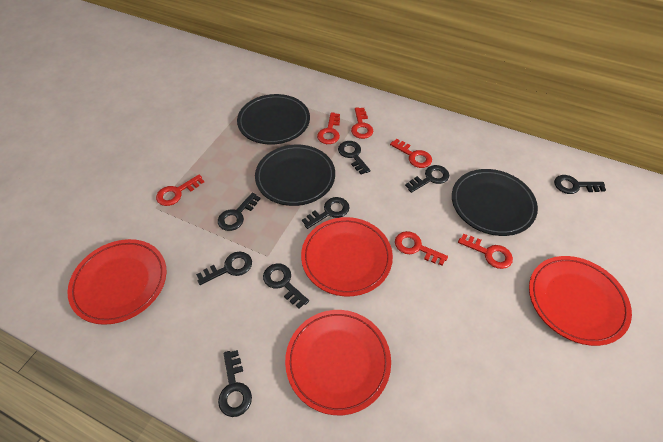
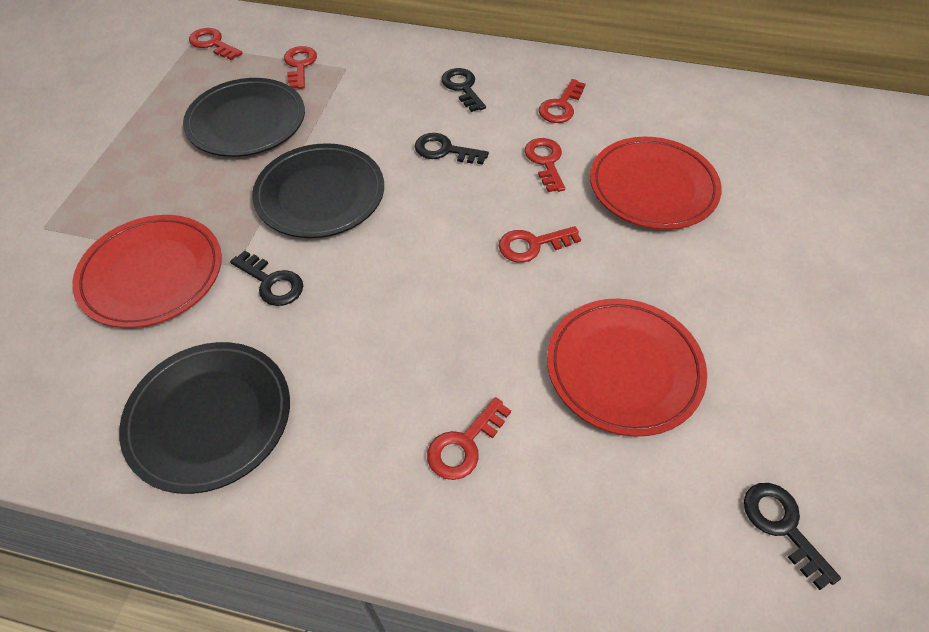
black key: 8 -> 4
red plate: 4 -> 3

